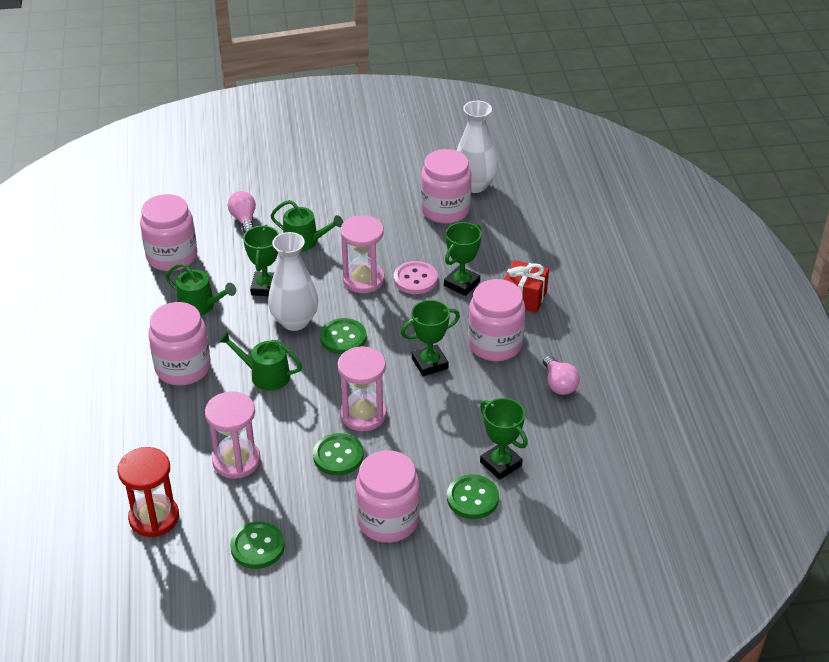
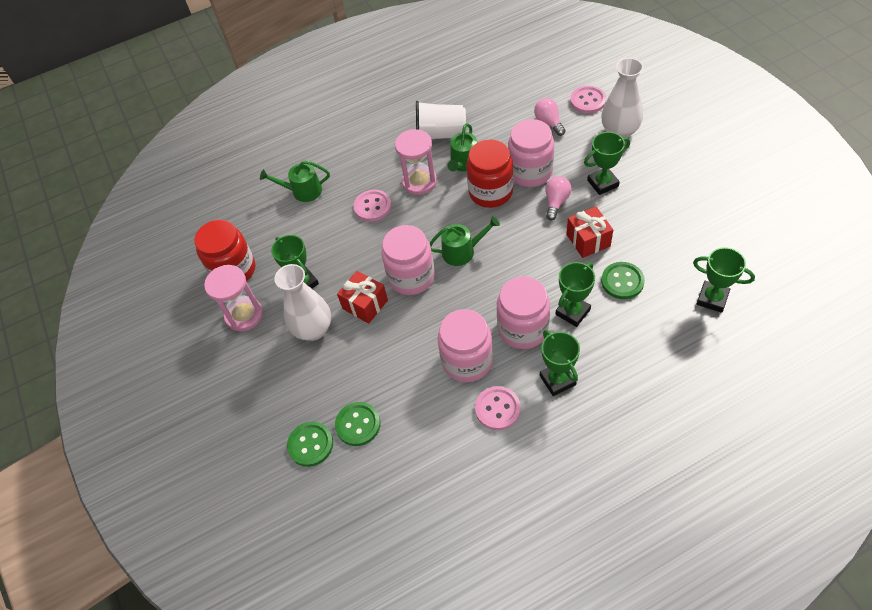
green button: 4 -> 3
green trophy: 4 -> 5
pink button: 1 -> 3
pink hourglass: 3 -> 2
pink jar: 5 -> 4
red gift: 1 -> 2
red hourglass: 1 -> 0
red jar: 0 -> 2
white cup: 0 -> 1

